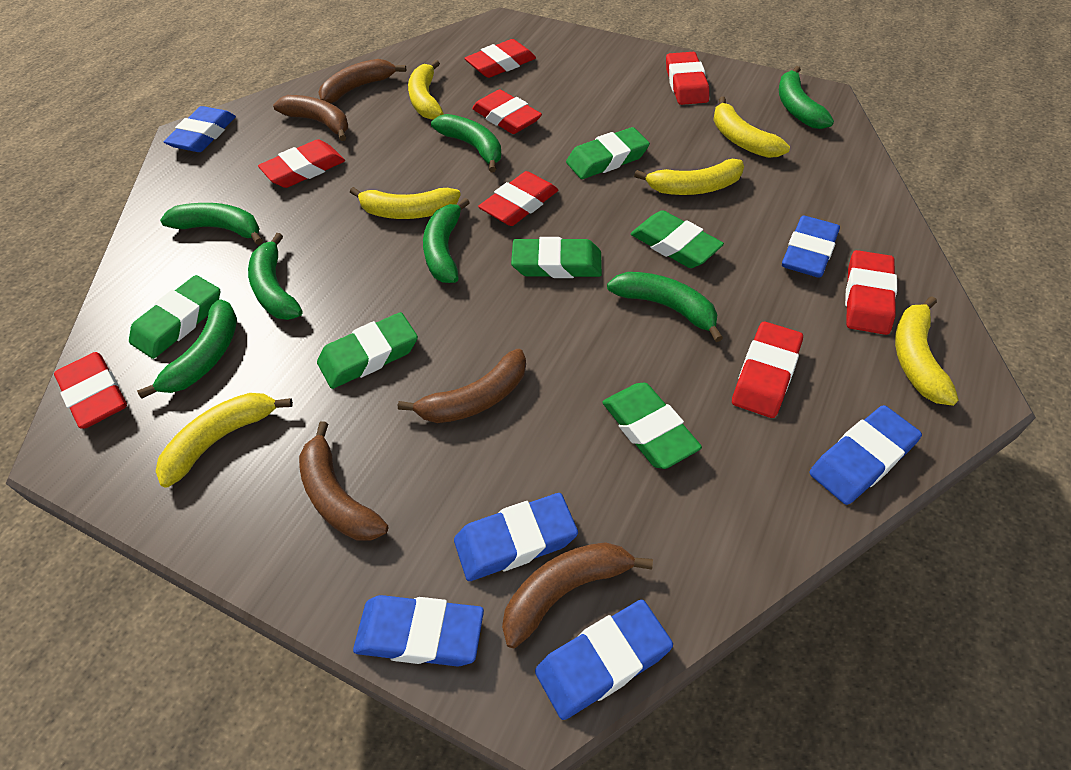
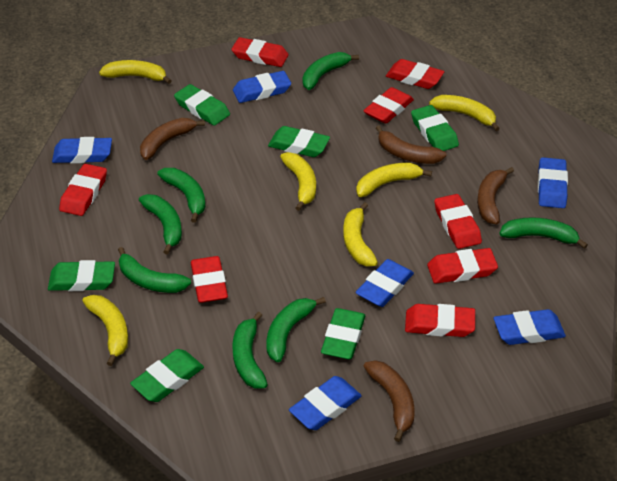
brown banana: 5 -> 4

